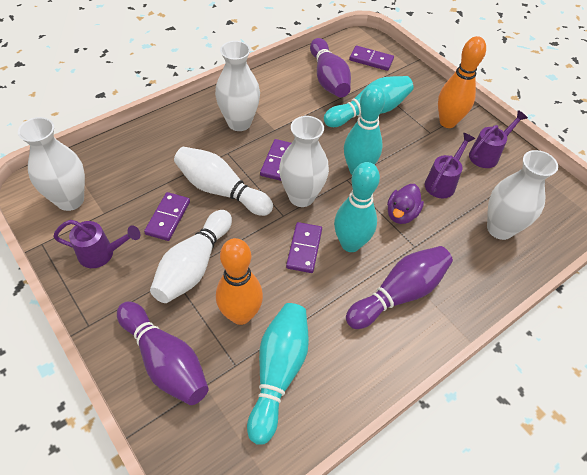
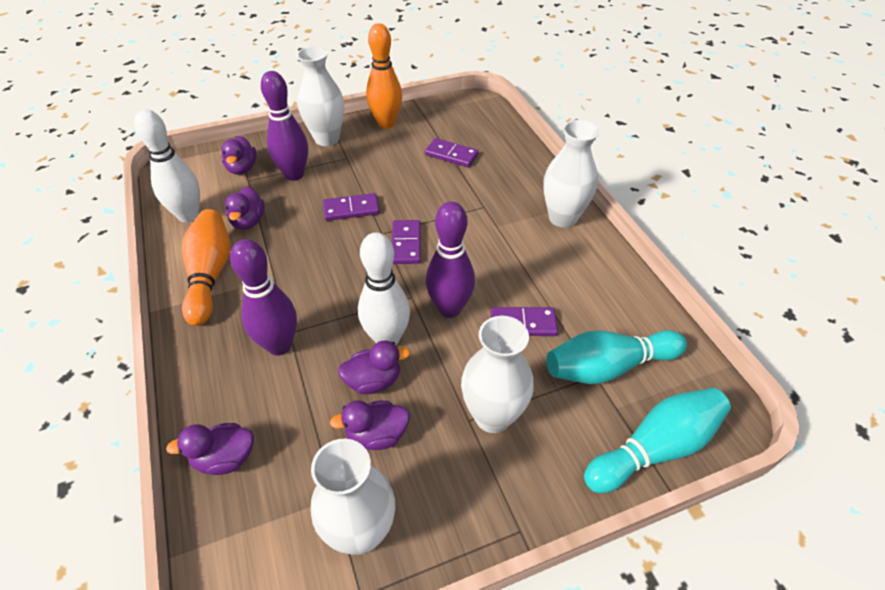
purple duck: 1 -> 5
purple watering can: 3 -> 0
turquoise bowling pin: 4 -> 2

